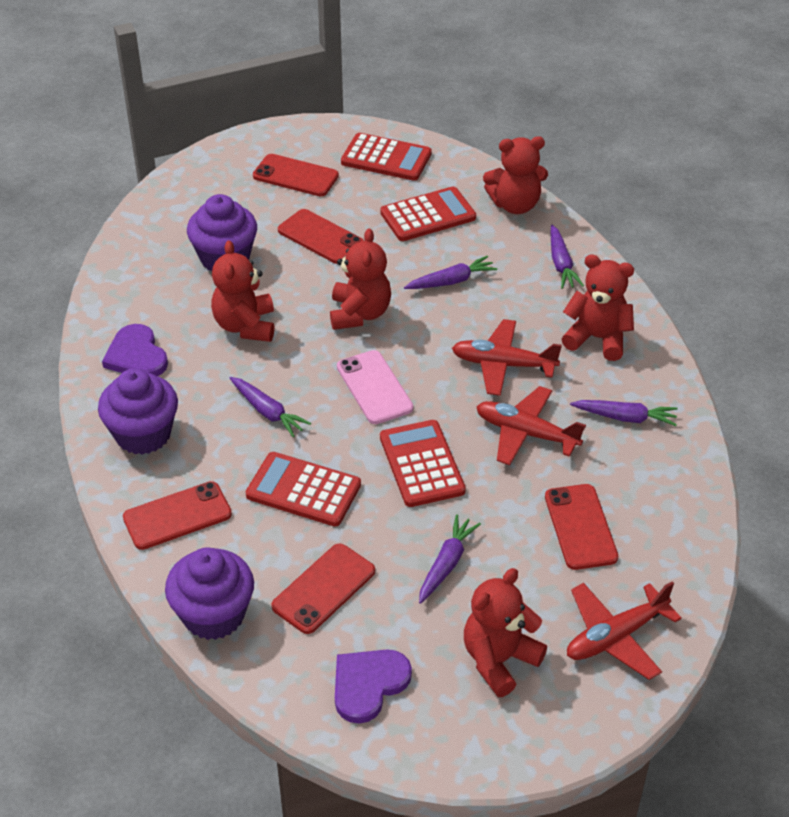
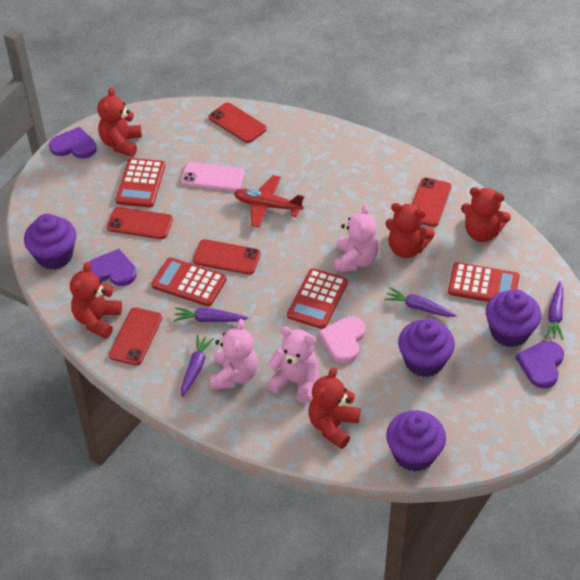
pink heart: 0 -> 1
pink teddy bear: 0 -> 3
purple carrot: 5 -> 4
purple cupcake: 3 -> 4
purple heart: 2 -> 3
red plane: 3 -> 1

